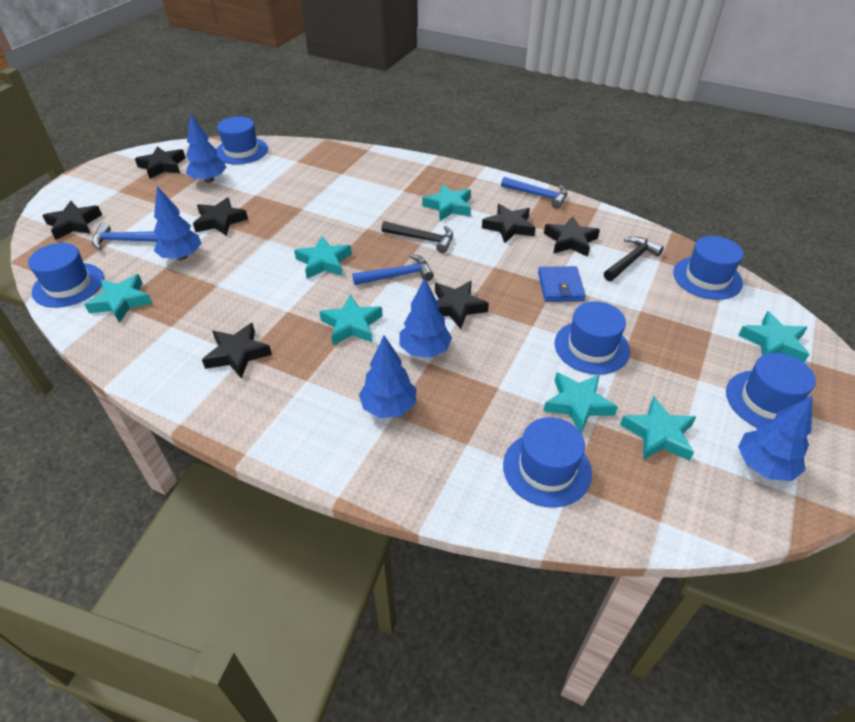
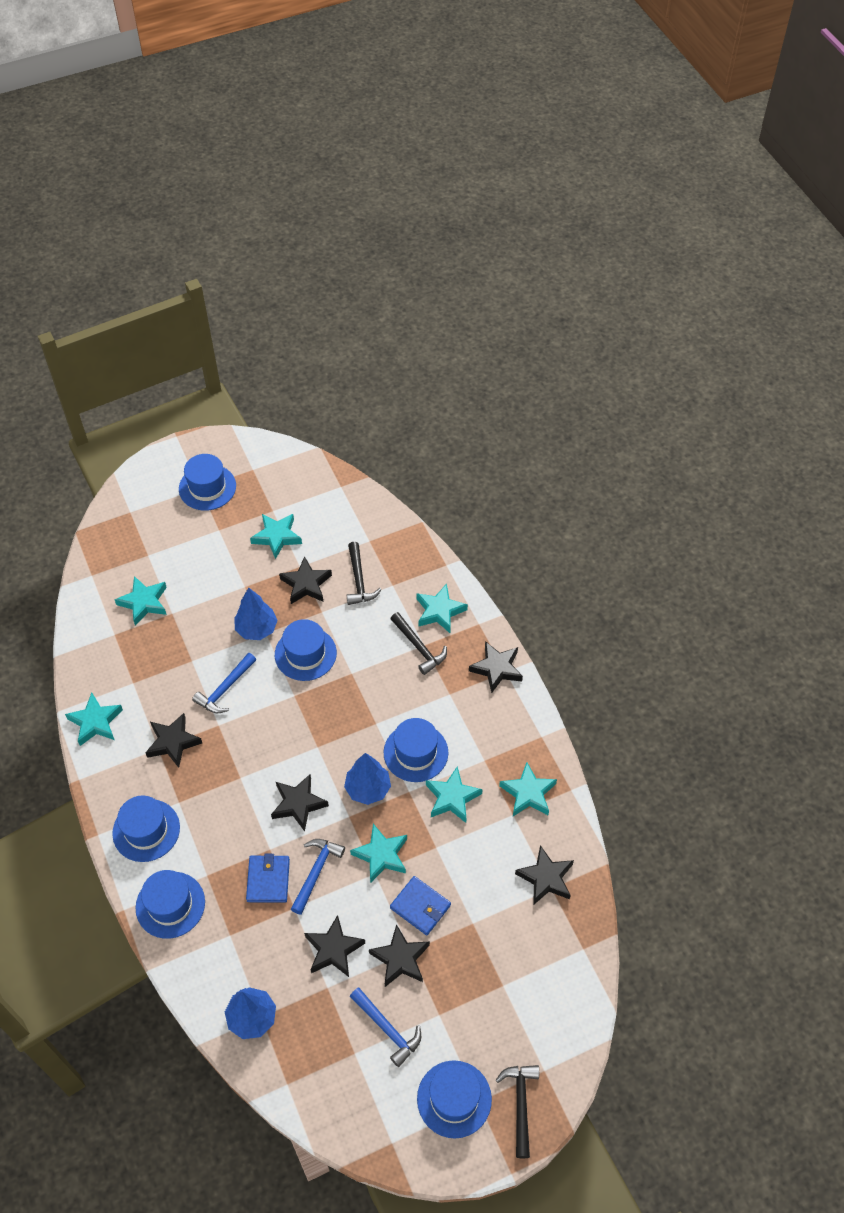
black hammer: 2 -> 3
blue tree: 5 -> 3
blue wallet: 1 -> 2

